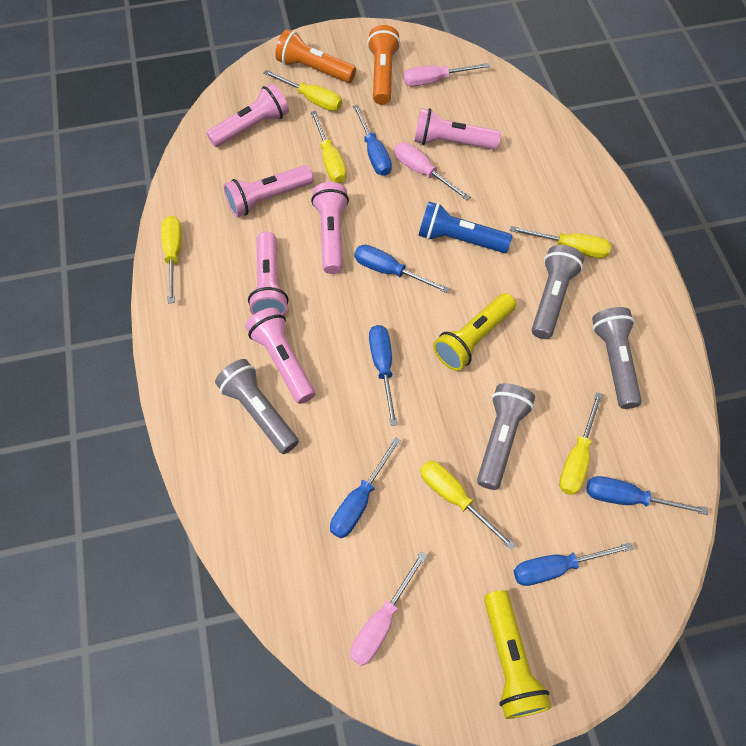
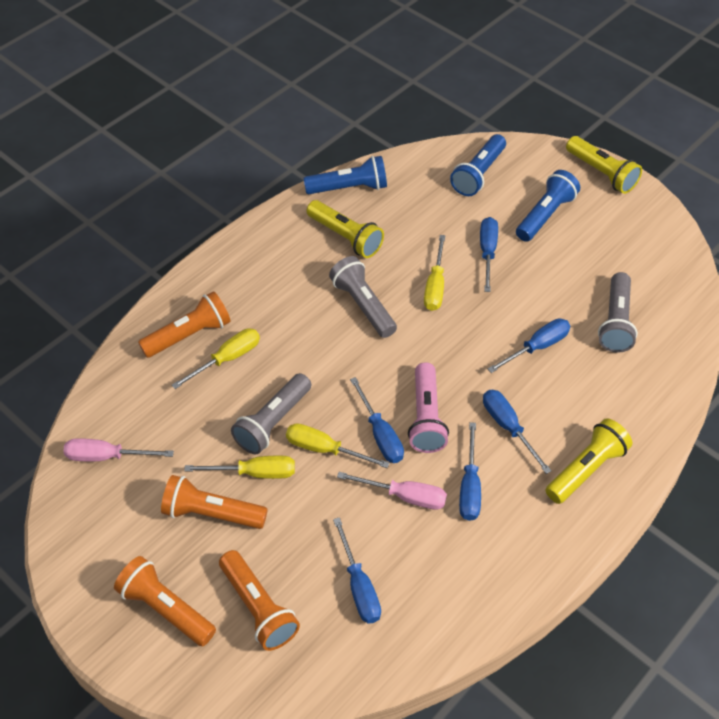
blue flashlight: 1 -> 3
grey flashlight: 4 -> 3
orange flashlight: 2 -> 4
pink flashlight: 6 -> 1
pink screwdriver: 3 -> 2
yellow flashlight: 2 -> 3
yellow screwdriver: 6 -> 4

